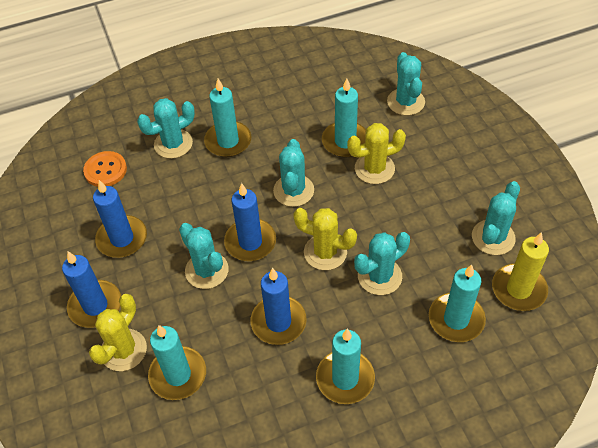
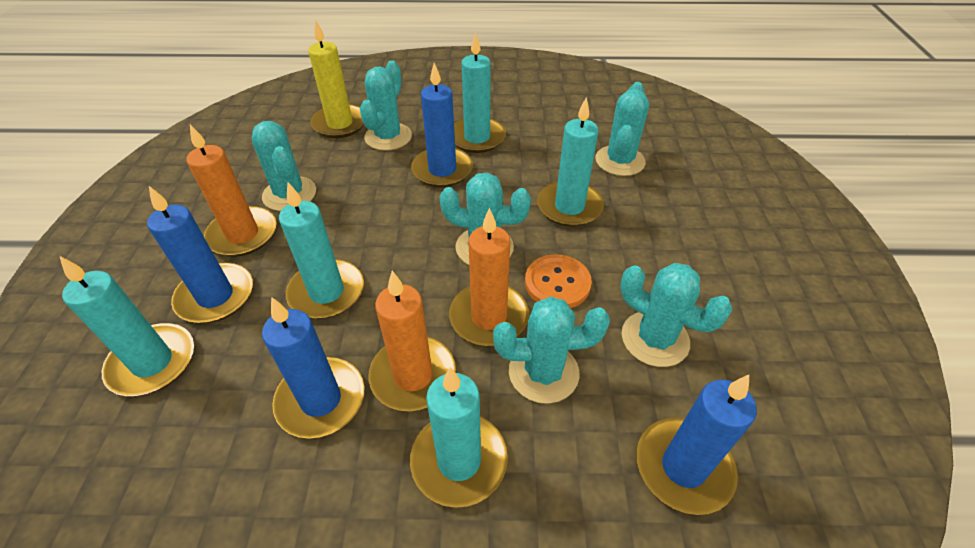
orange candle: 0 -> 3
yellow cactus: 3 -> 0

